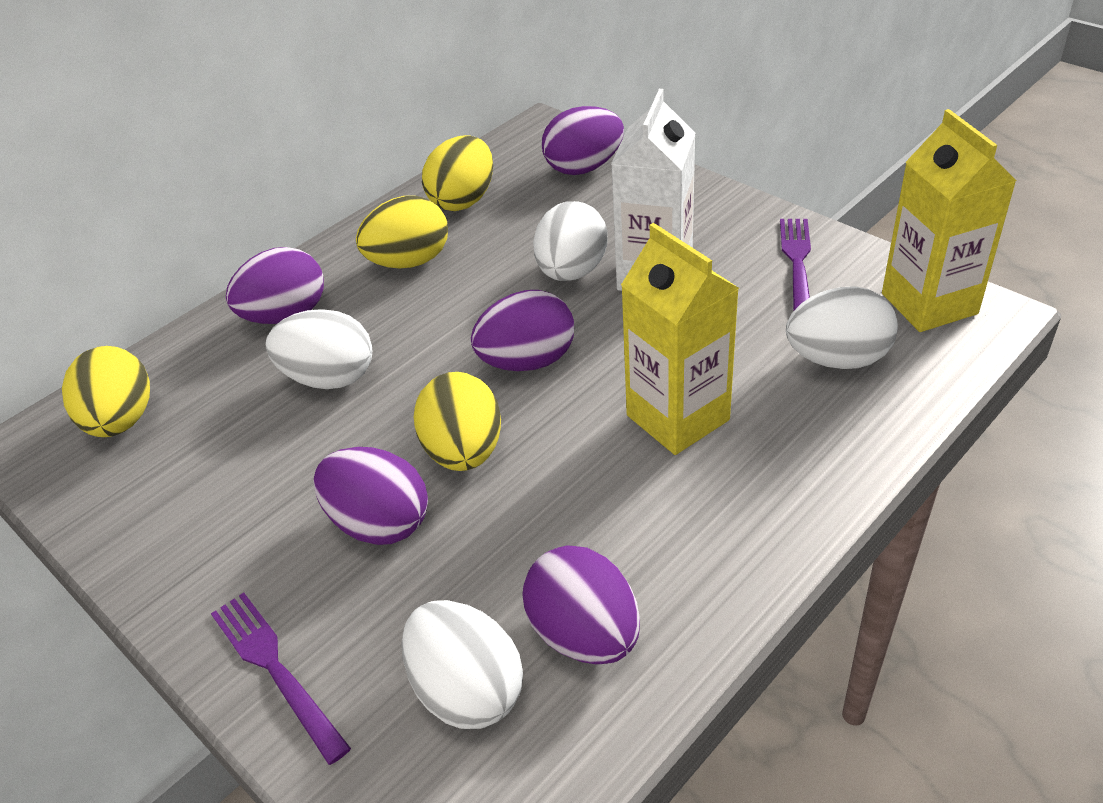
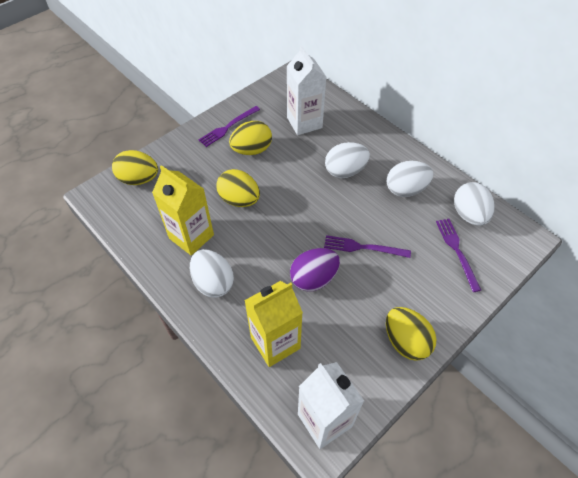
purple egg: 5 -> 1
purple fork: 2 -> 3
white carton: 1 -> 2

